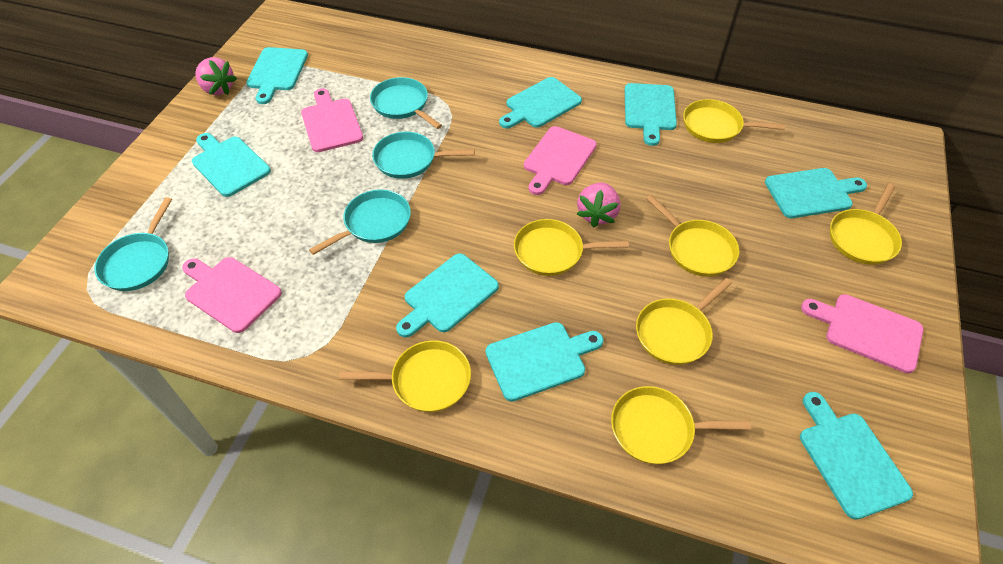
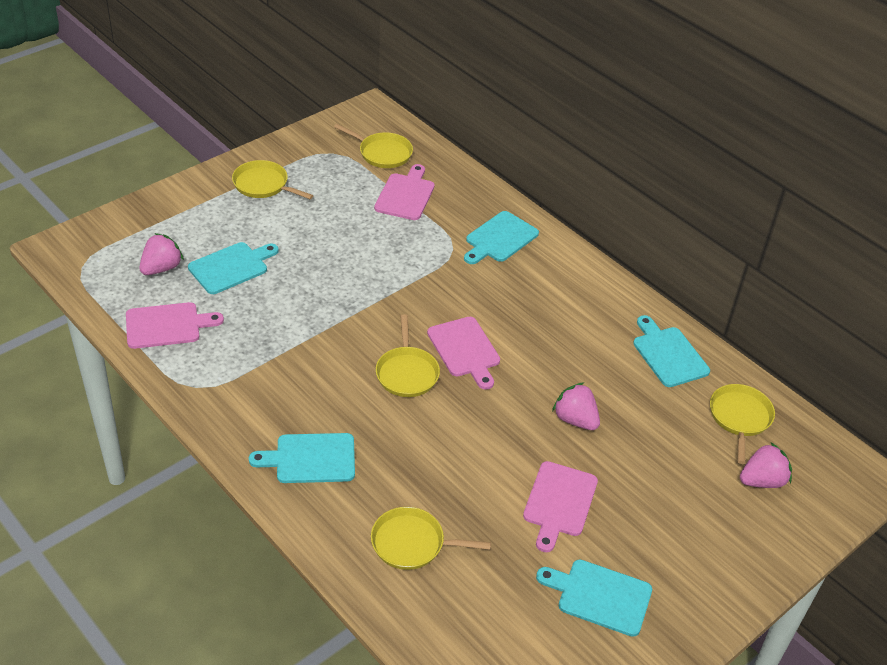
pink strawberry: 2 -> 3
turquoise cutting board: 8 -> 5
turquoise pan: 4 -> 0
yellow pan: 7 -> 5

